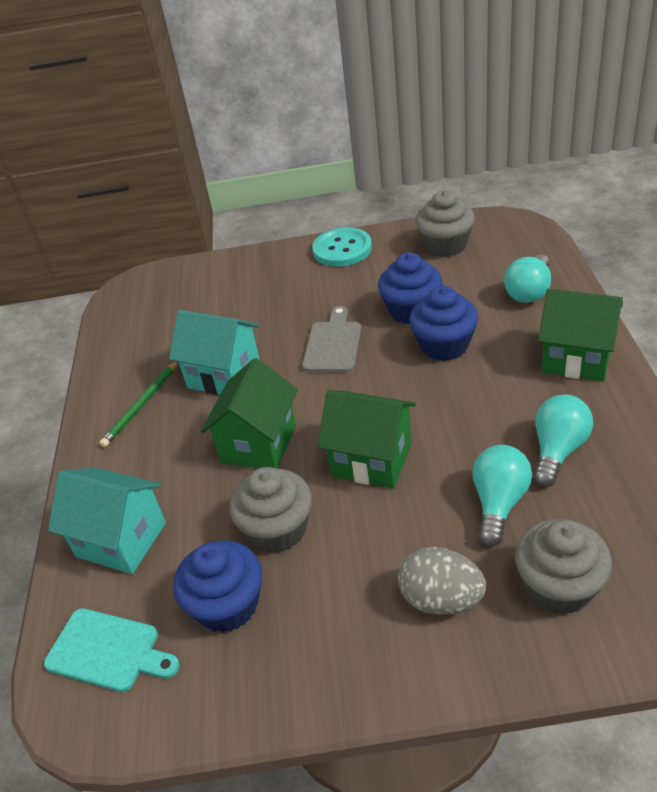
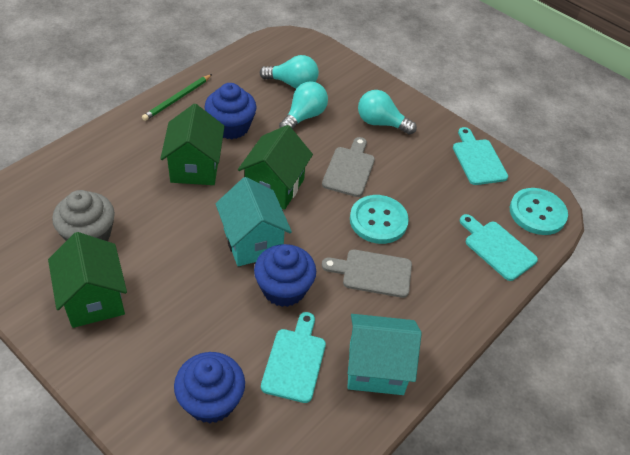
grey cupcake: 3 -> 1
grey cutting board: 1 -> 2
grey egg: 1 -> 0
turquoise button: 1 -> 2
turquoise cutting board: 1 -> 3

